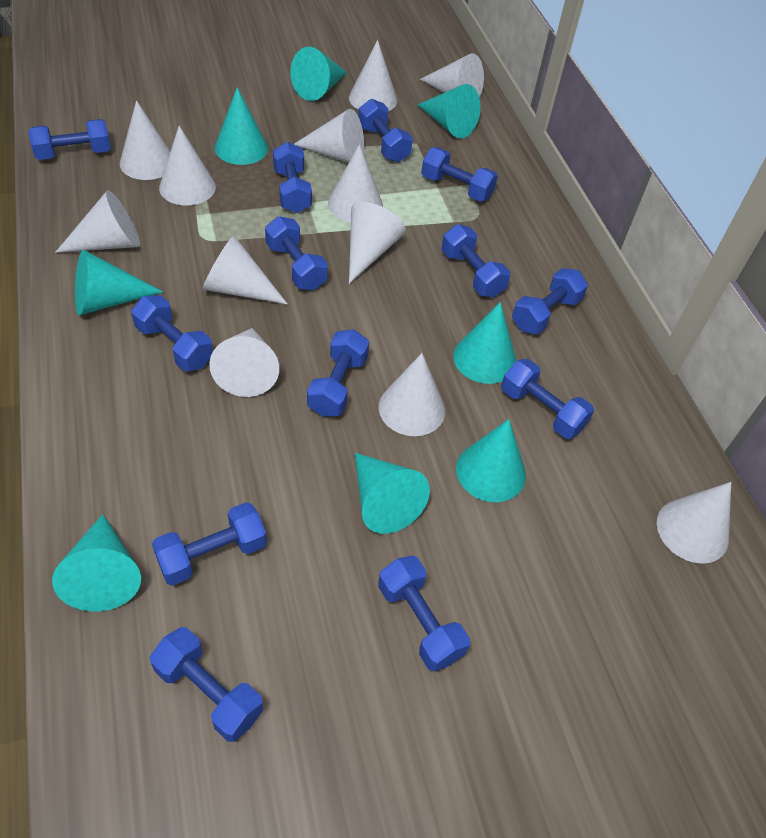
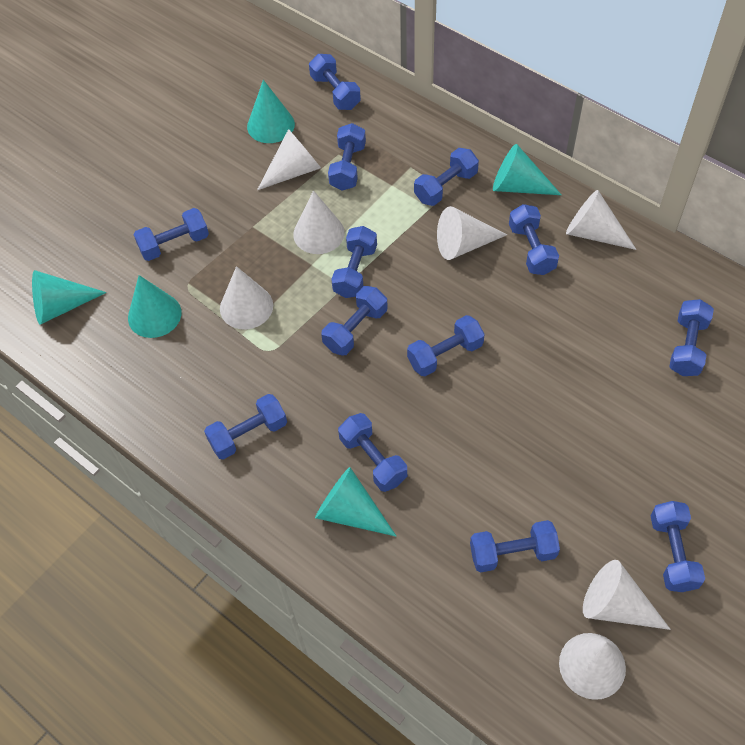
turquoise cone: 8 -> 5
white cone: 12 -> 7

